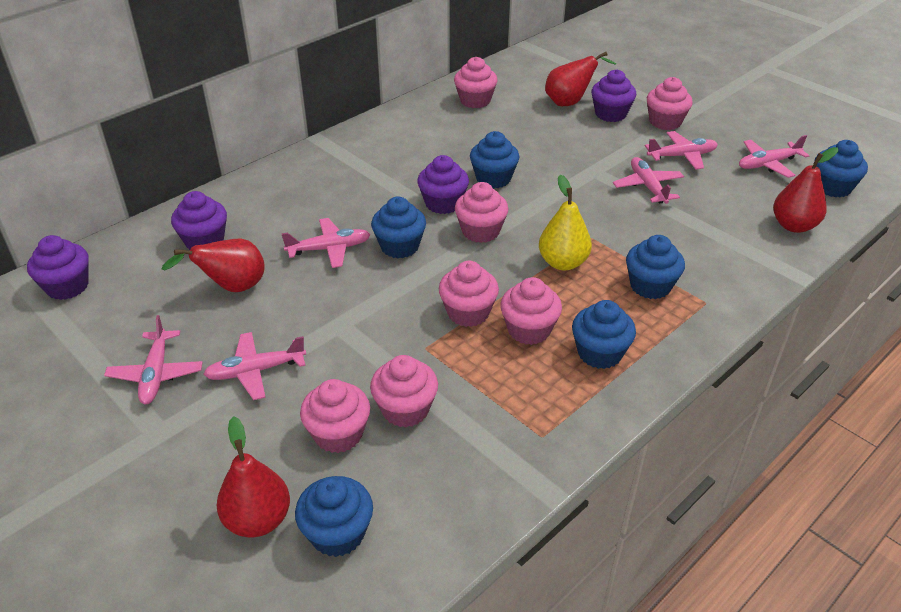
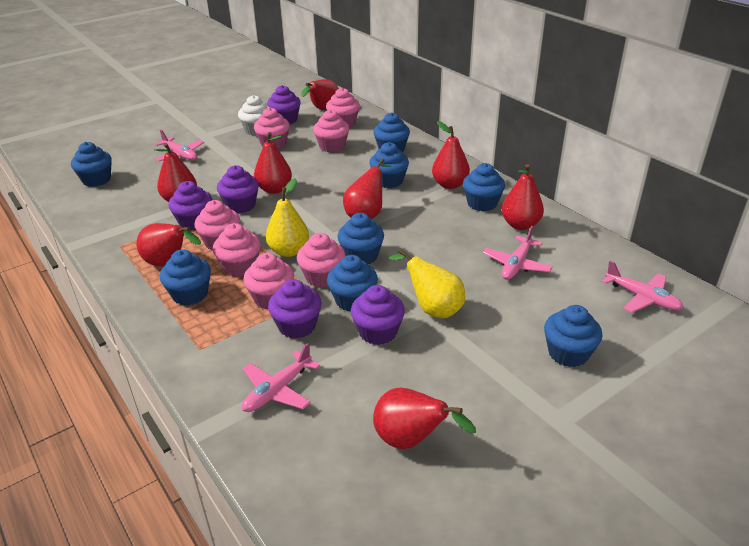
blue cupcake: 6 -> 8
pink plane: 6 -> 4
purple cupcake: 4 -> 5
red pear: 4 -> 8
white cupcake: 0 -> 1
yellow pear: 1 -> 2

